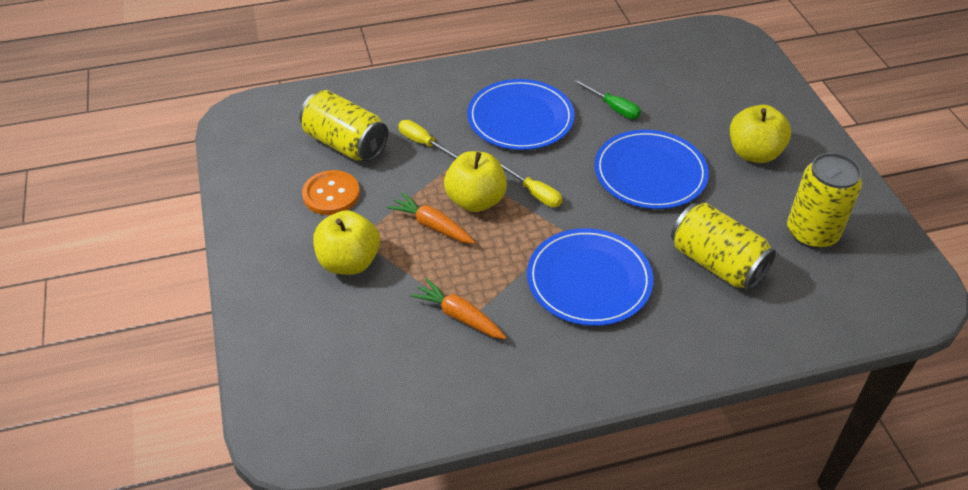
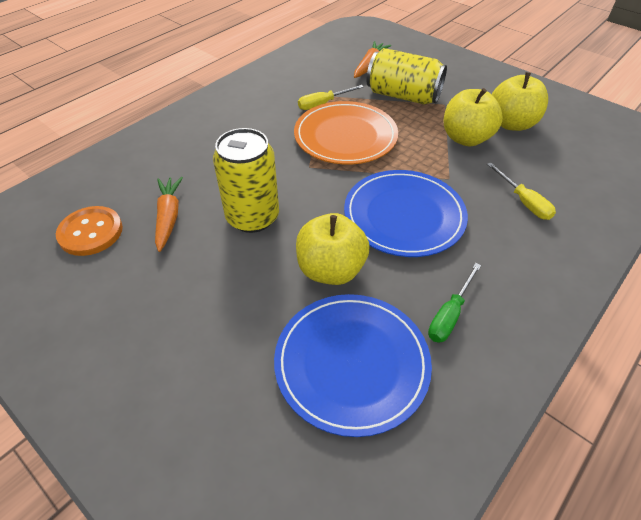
blue plate: 3 -> 2
orange plate: 0 -> 1
yellow can: 3 -> 2

